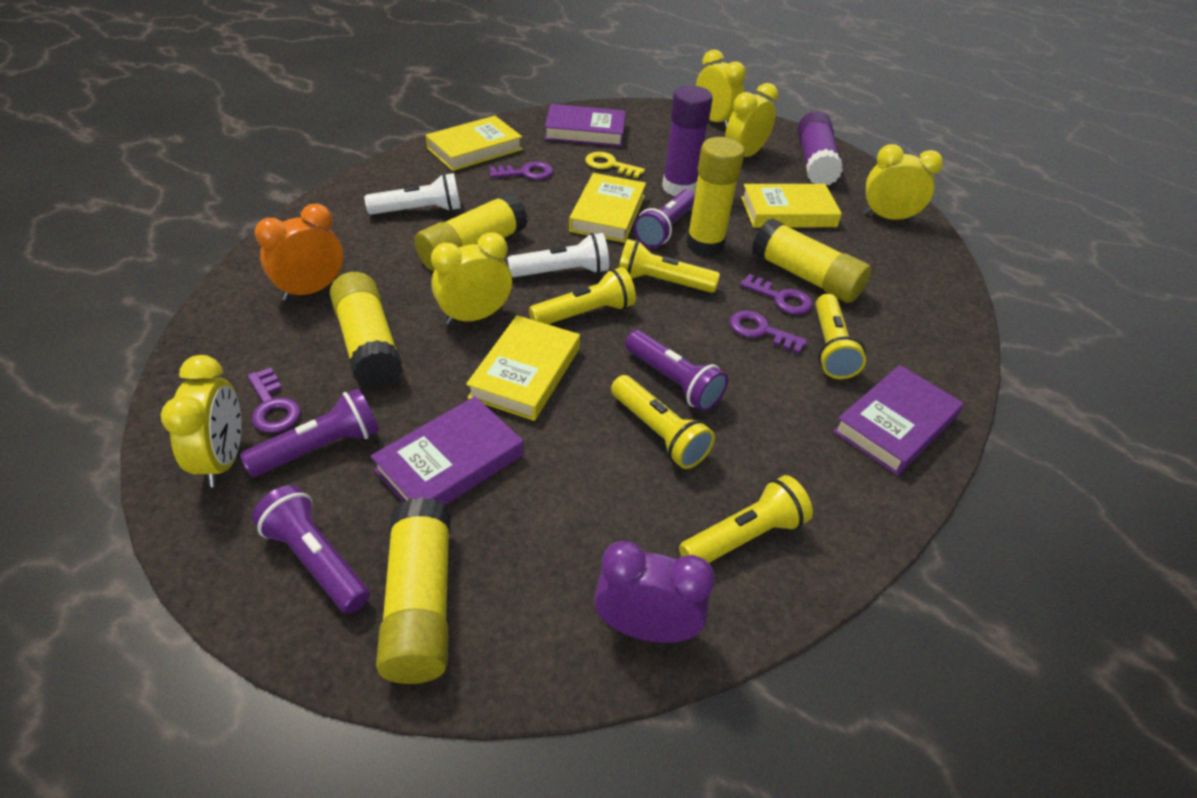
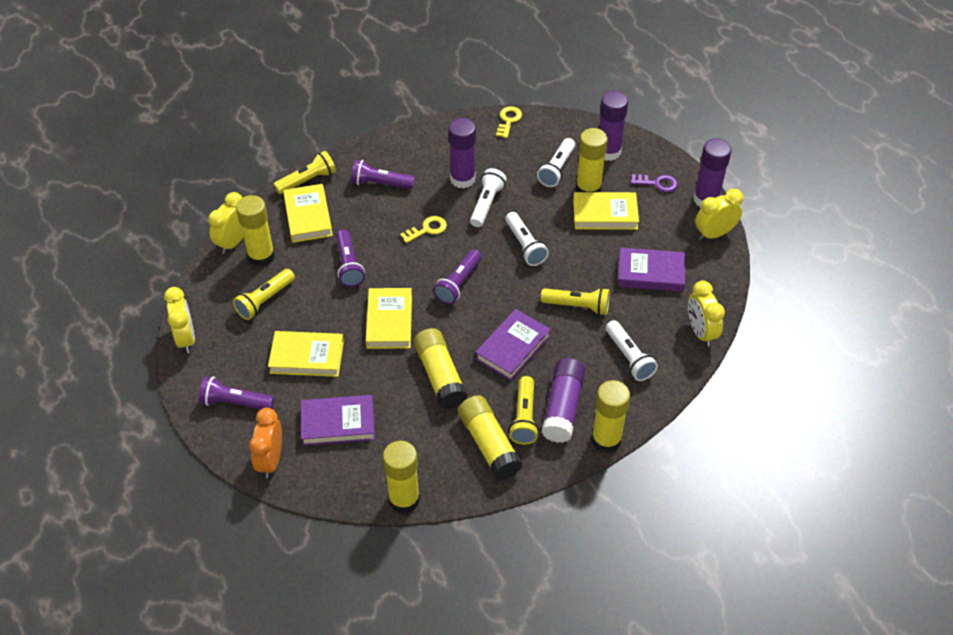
purple clock: 1 -> 0
purple glue stick: 2 -> 4
purple key: 4 -> 1
white flashlight: 2 -> 4
yellow clock: 5 -> 4
yellow flashlight: 5 -> 4
yellow glue stick: 5 -> 6
yellow key: 1 -> 2

